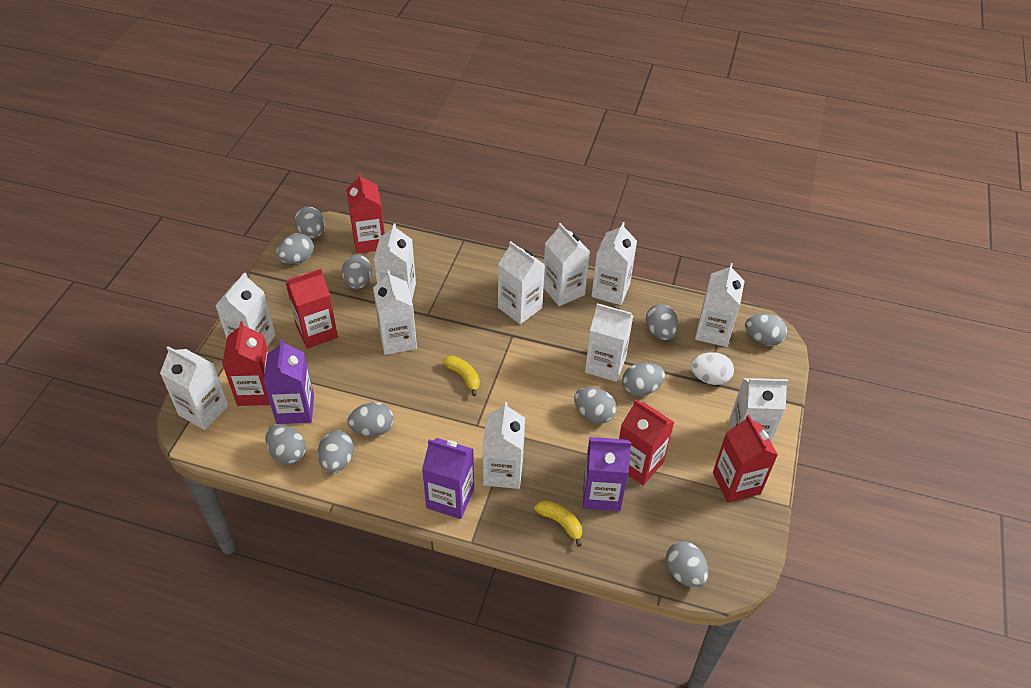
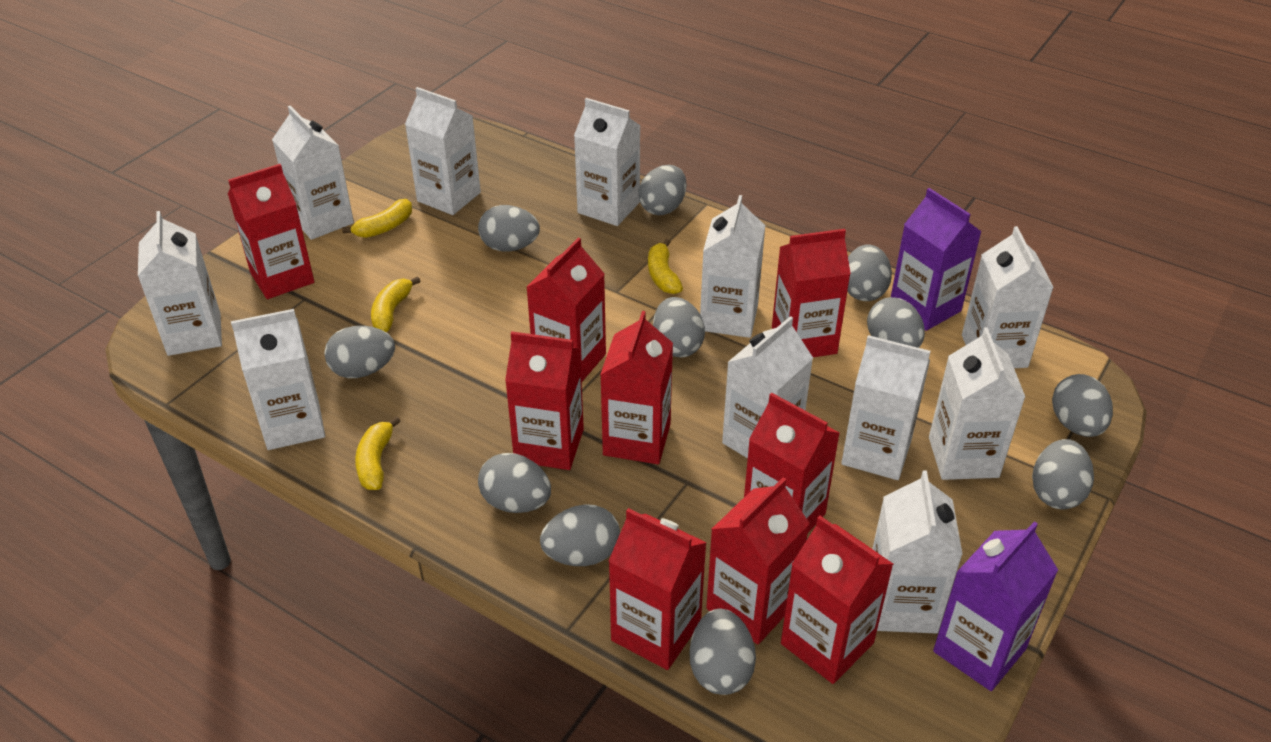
purple carton: 3 -> 2
red carton: 5 -> 9
white egg: 1 -> 0
yellow banana: 2 -> 4

